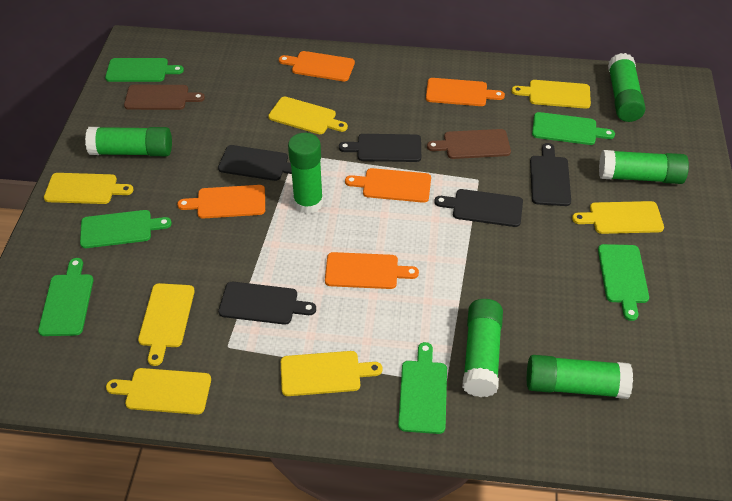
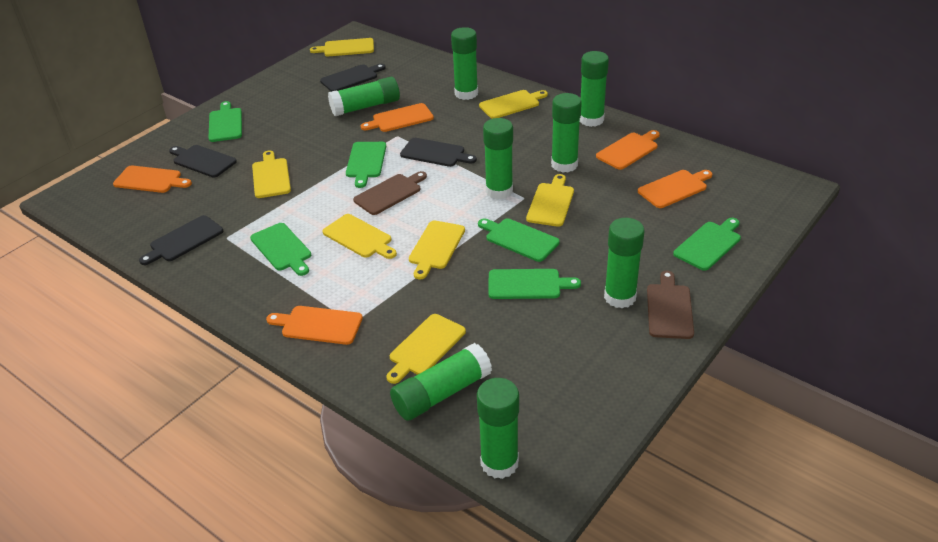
black cutting board: 5 -> 4
green glue stick: 6 -> 8

